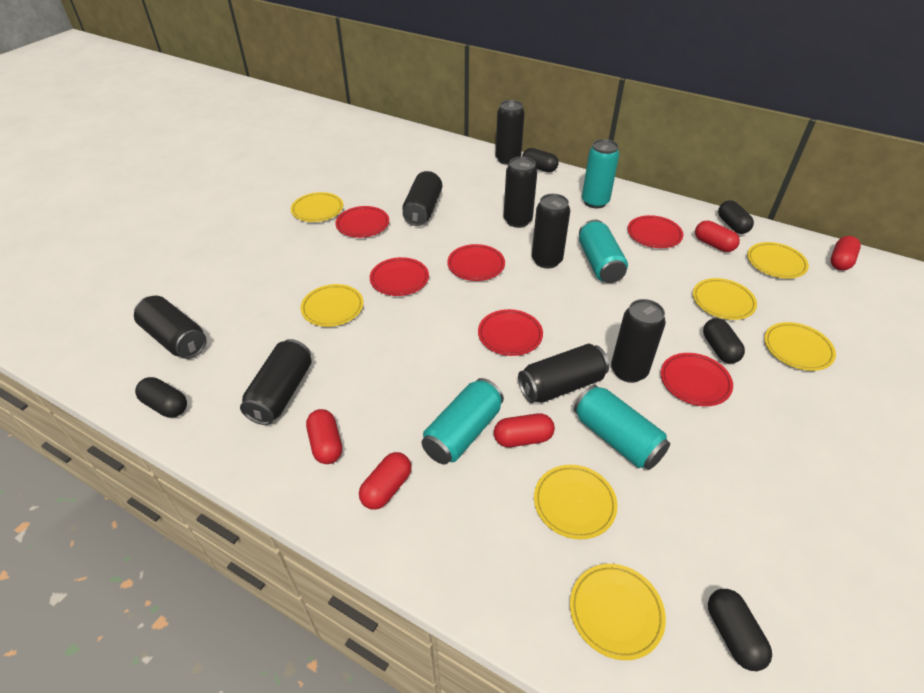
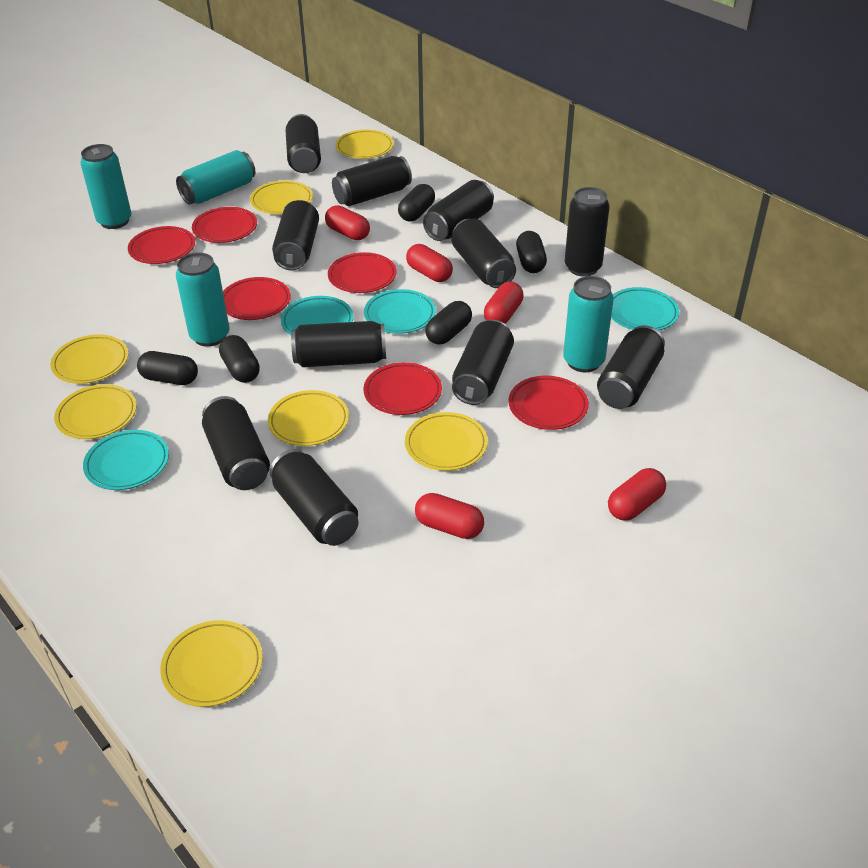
black can: 8 -> 11
turquoise plate: 0 -> 4

